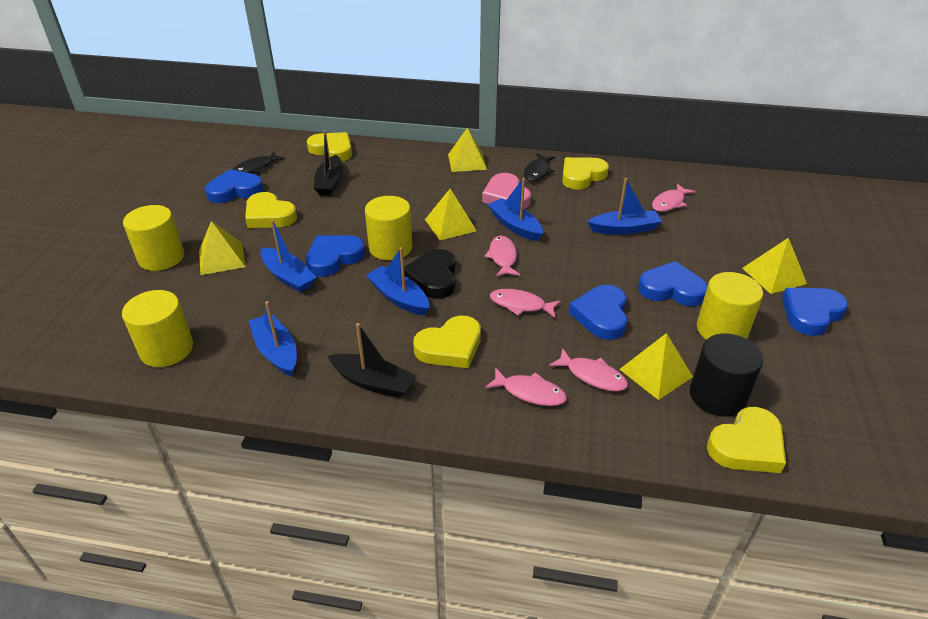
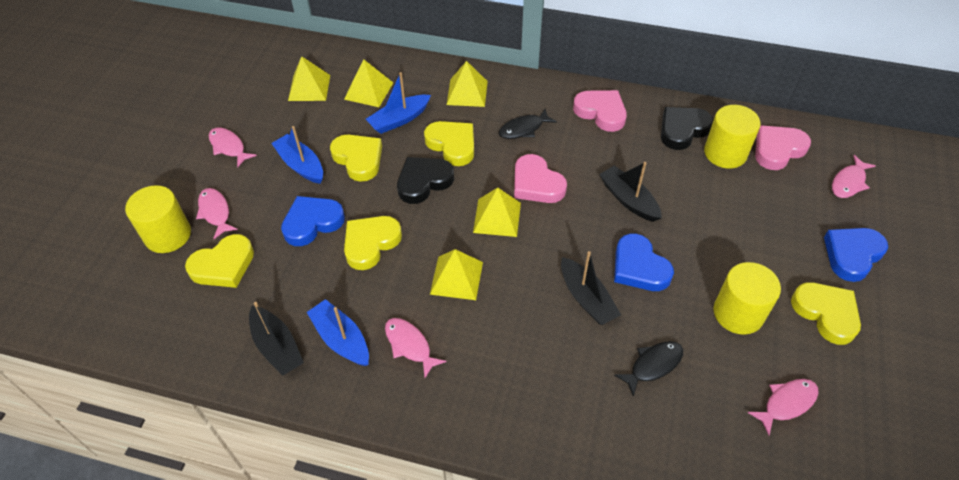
black boat: 2 -> 3
black cylinder: 1 -> 0
black heart: 1 -> 2
blue boat: 5 -> 3
blue heart: 5 -> 3
pink heart: 1 -> 3
yellow cylinder: 4 -> 3

